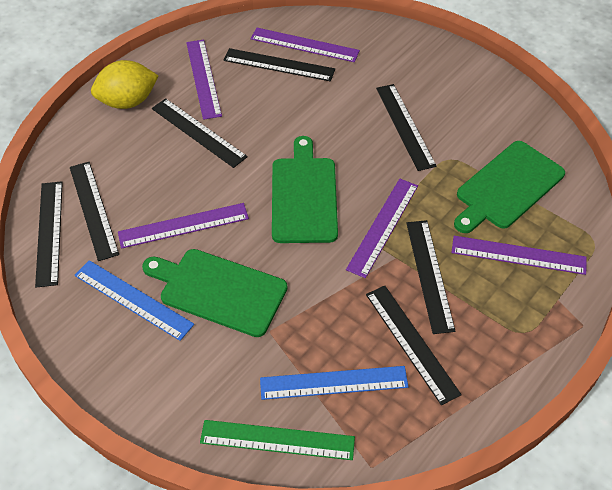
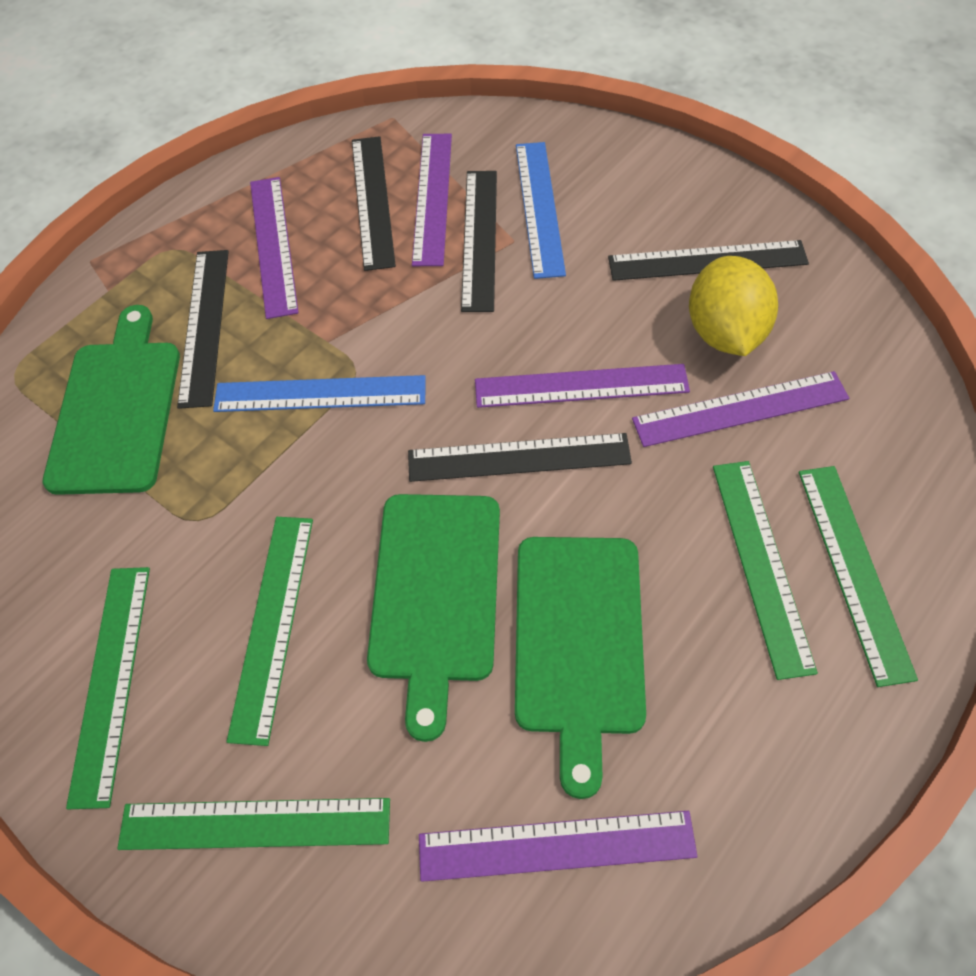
black ruler: 7 -> 5
green ruler: 1 -> 5

